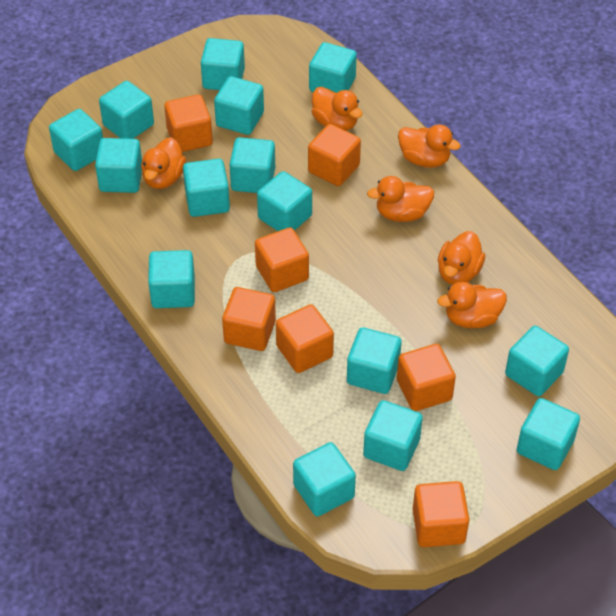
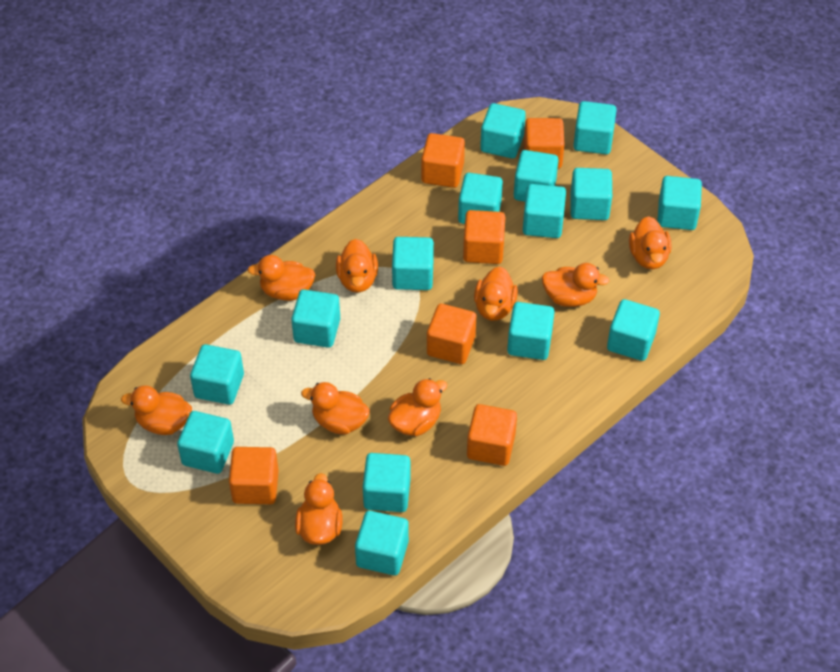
orange cube: 7 -> 6
orange duck: 6 -> 9

